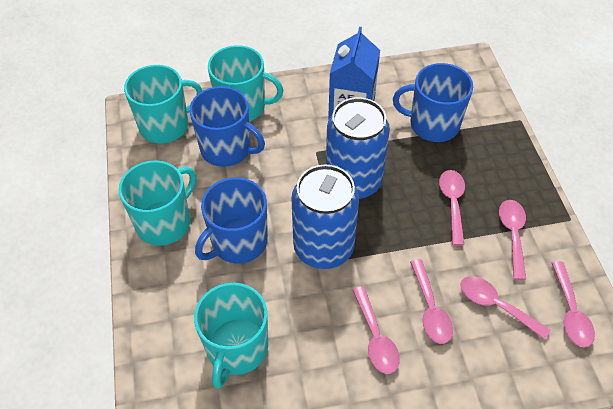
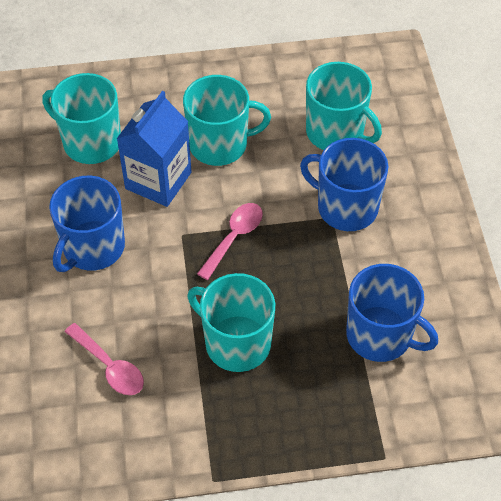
blue can: 2 -> 0
pink spoon: 6 -> 2

